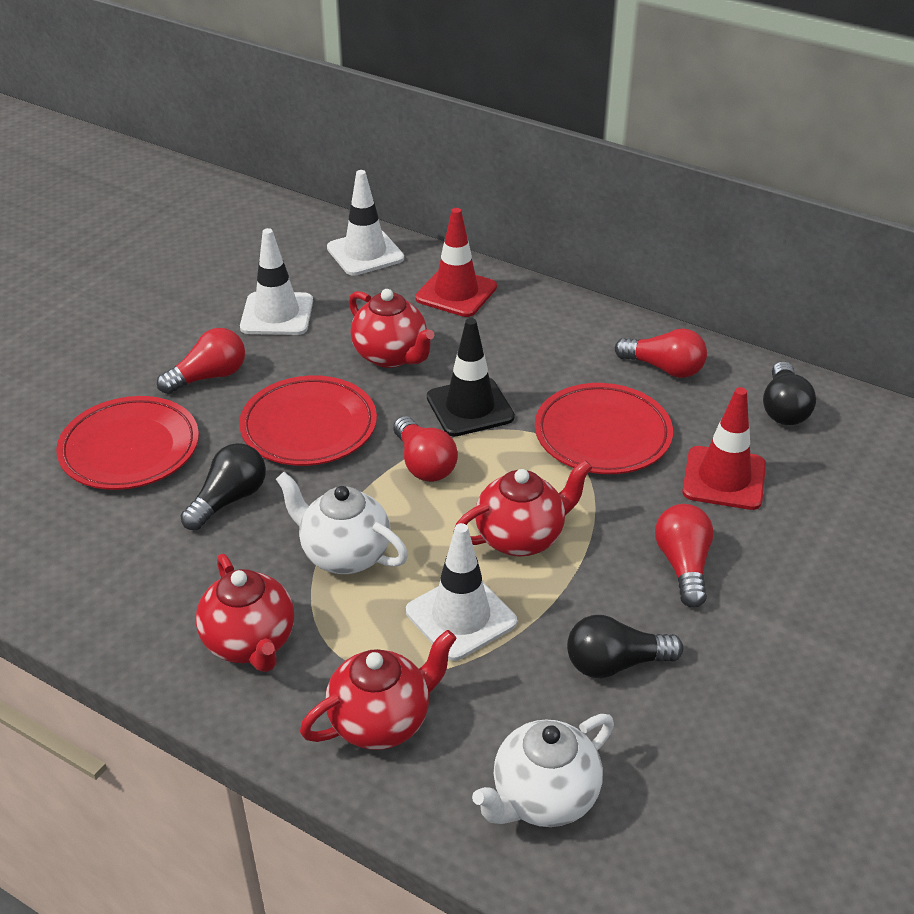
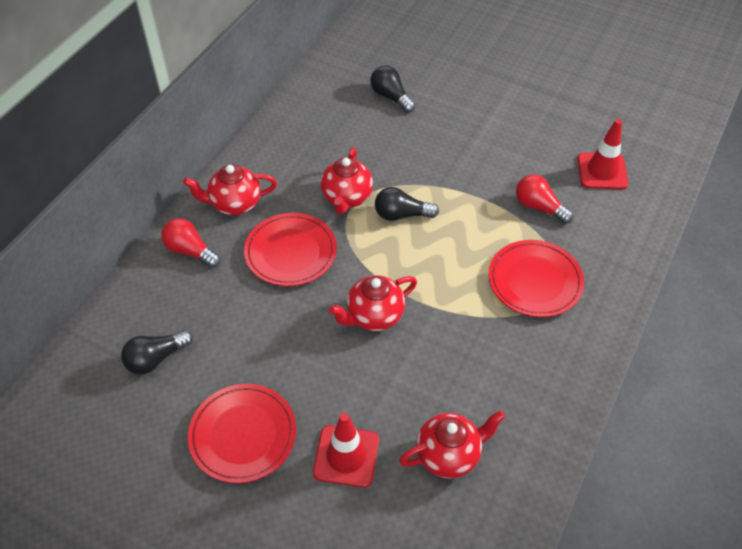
black traffic cone: 1 -> 0
red light bulb: 4 -> 2
white teapot: 2 -> 0
white traffic cone: 3 -> 0

